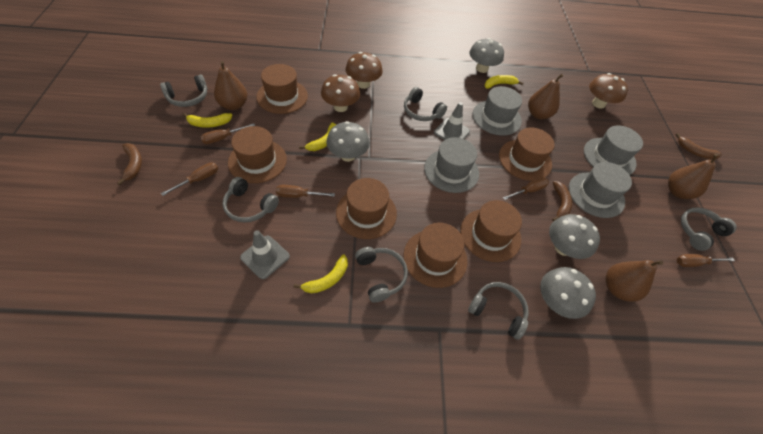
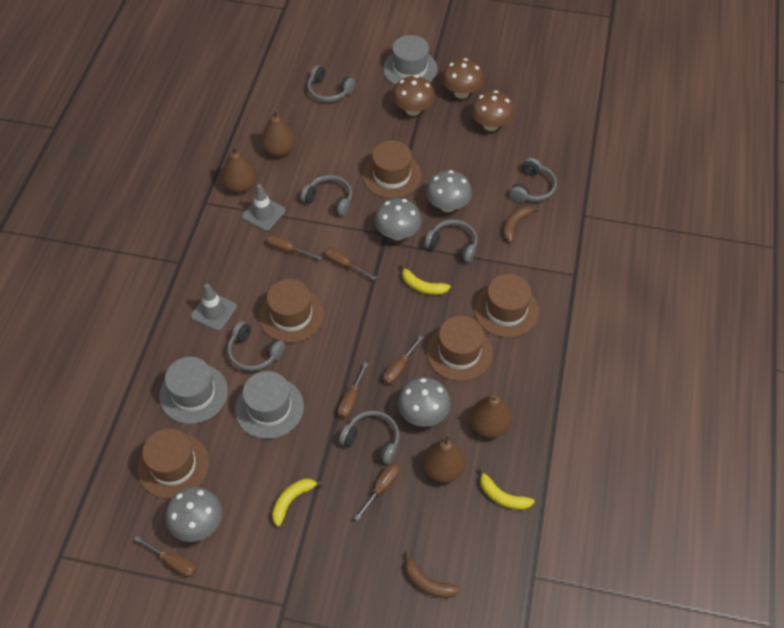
brown banana: 3 -> 2
brown hat: 6 -> 5
brown screwdriver: 5 -> 6
grey hat: 4 -> 3
yellow banana: 4 -> 3

